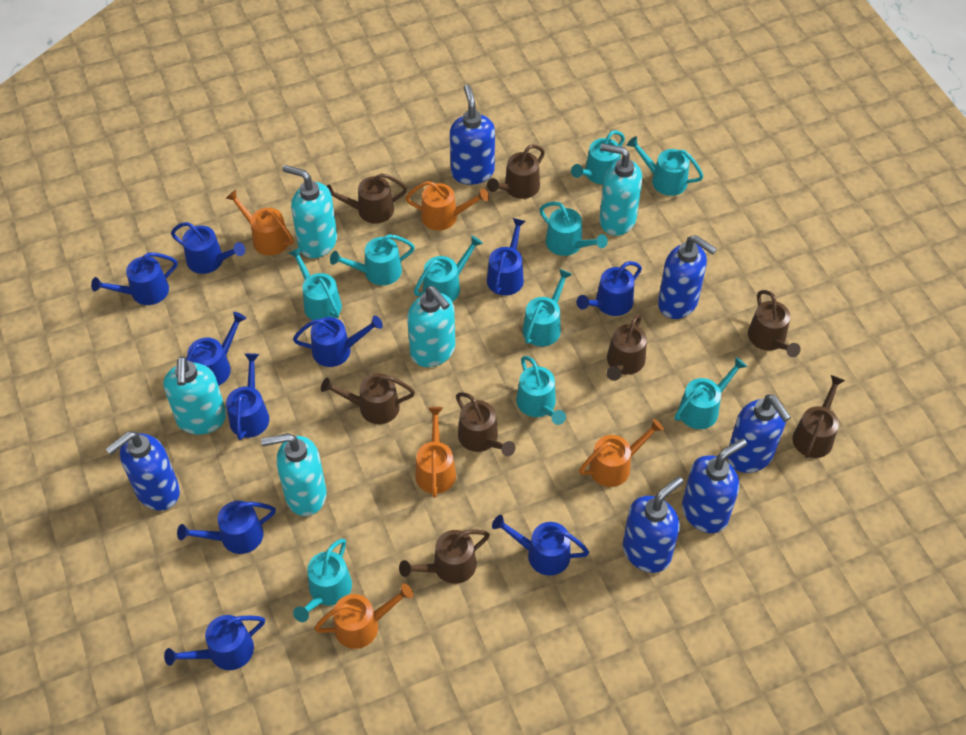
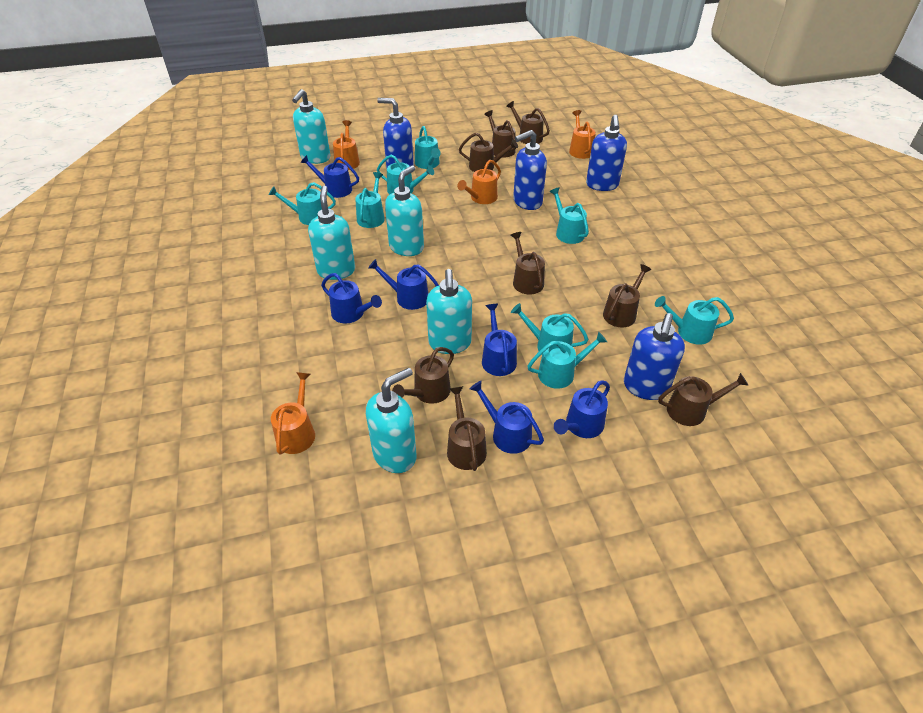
blue soap dispenser: 6 -> 4
blue watering can: 10 -> 6
orange watering can: 5 -> 4
turquoise watering can: 10 -> 8

